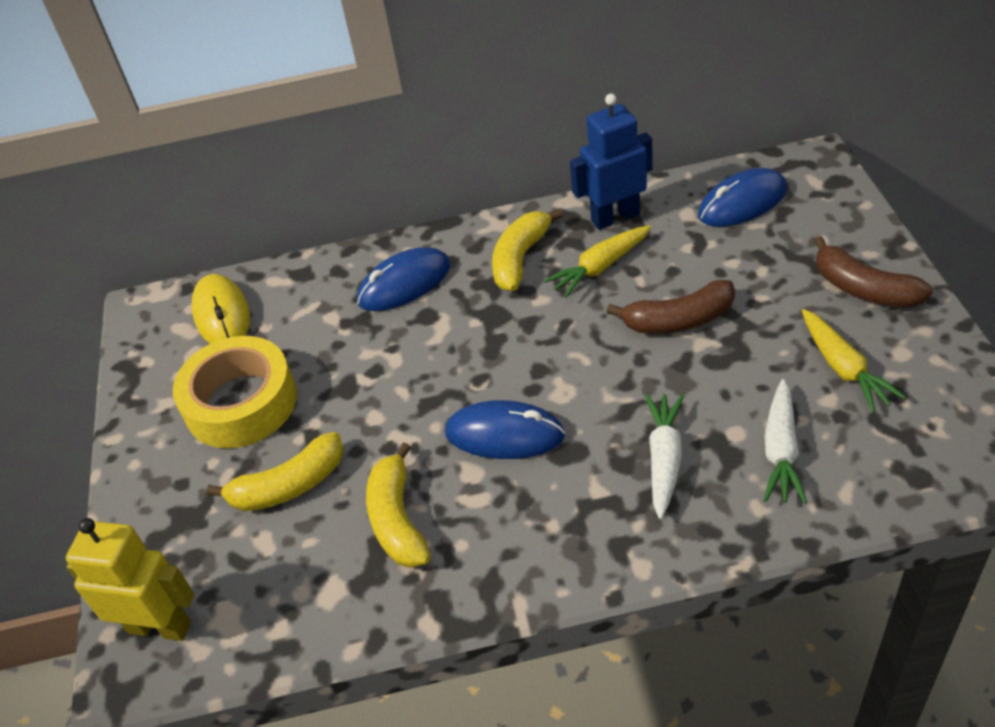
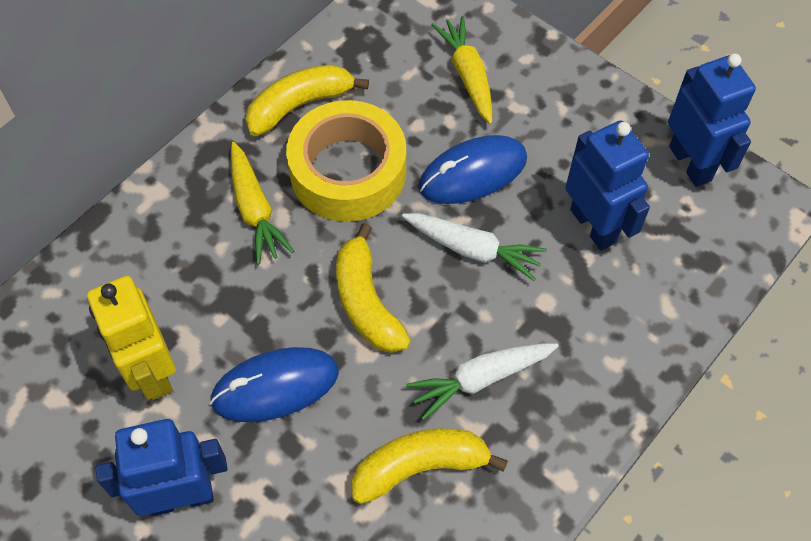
blue mouse: 3 -> 2
blue robot: 1 -> 3
brown banana: 2 -> 0
yellow mouse: 1 -> 0

